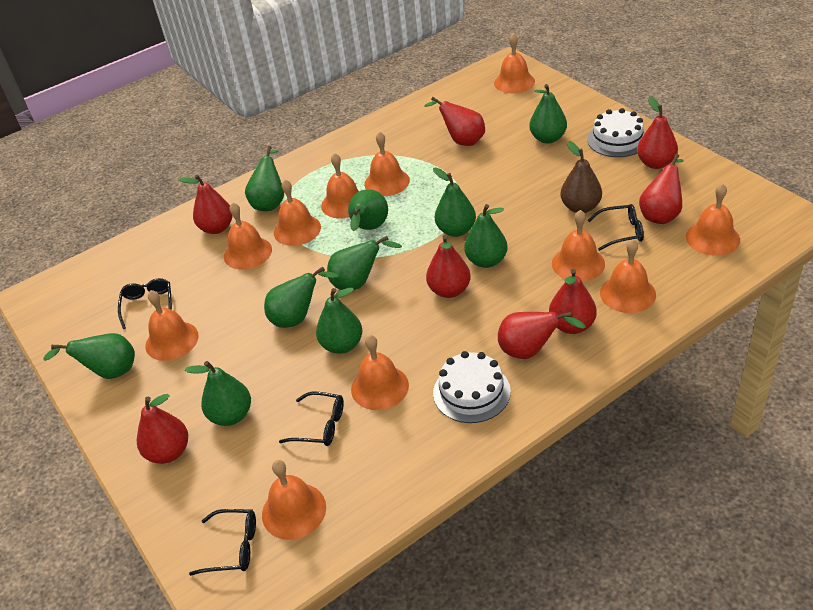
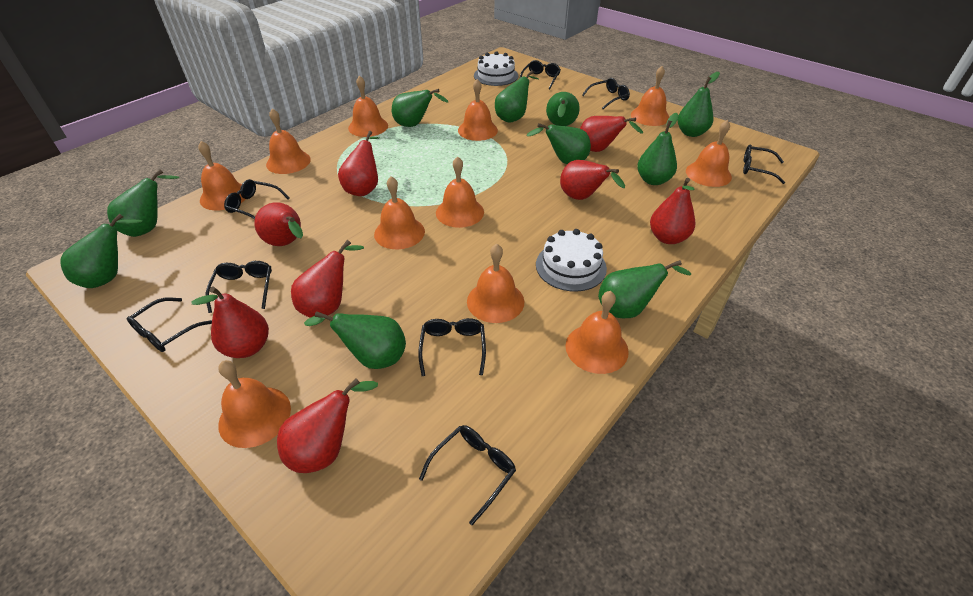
black glasses: 4 -> 8
brown pear: 1 -> 0

